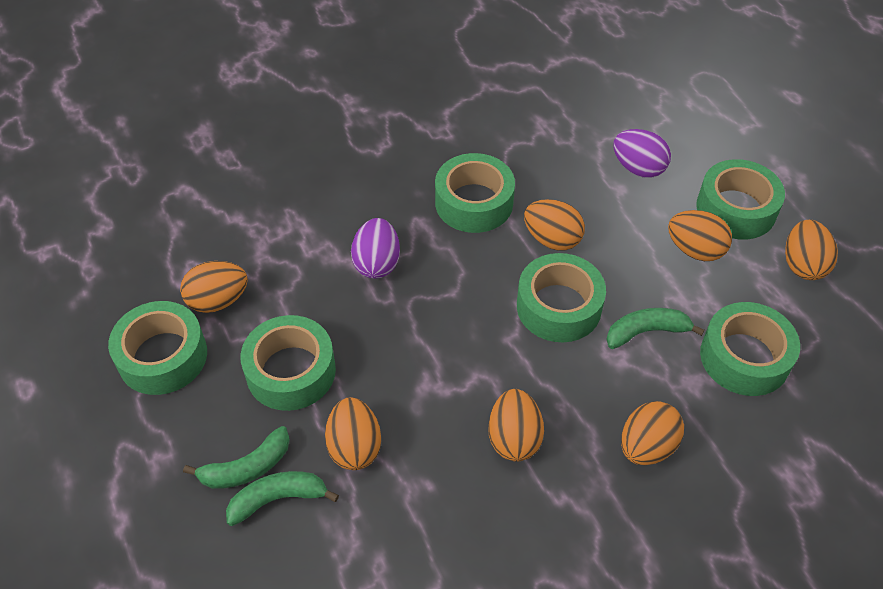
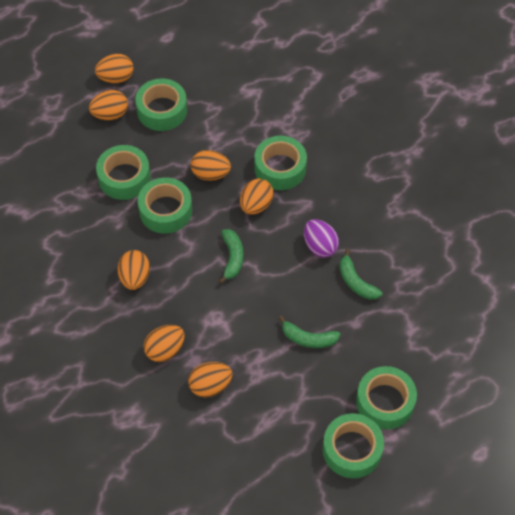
purple egg: 2 -> 1

